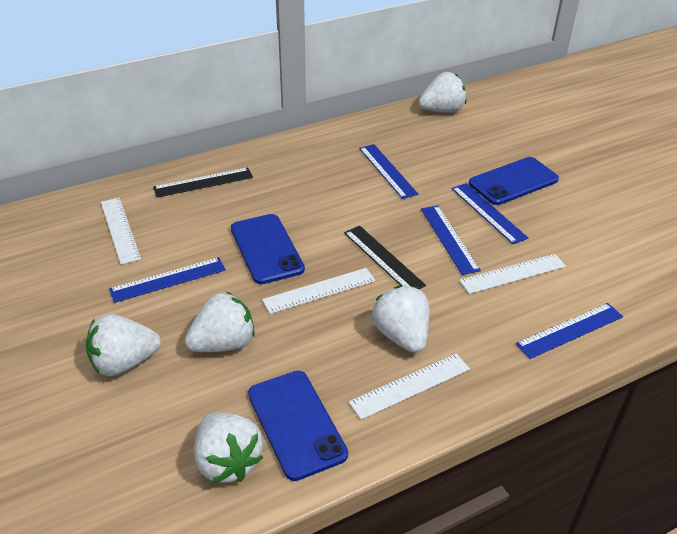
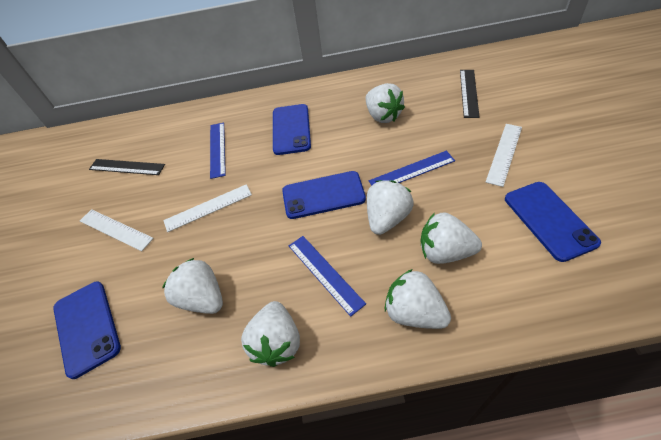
blue phone: 3 -> 4
blue ruler: 5 -> 3
white ruler: 4 -> 3
white strawberry: 5 -> 6

